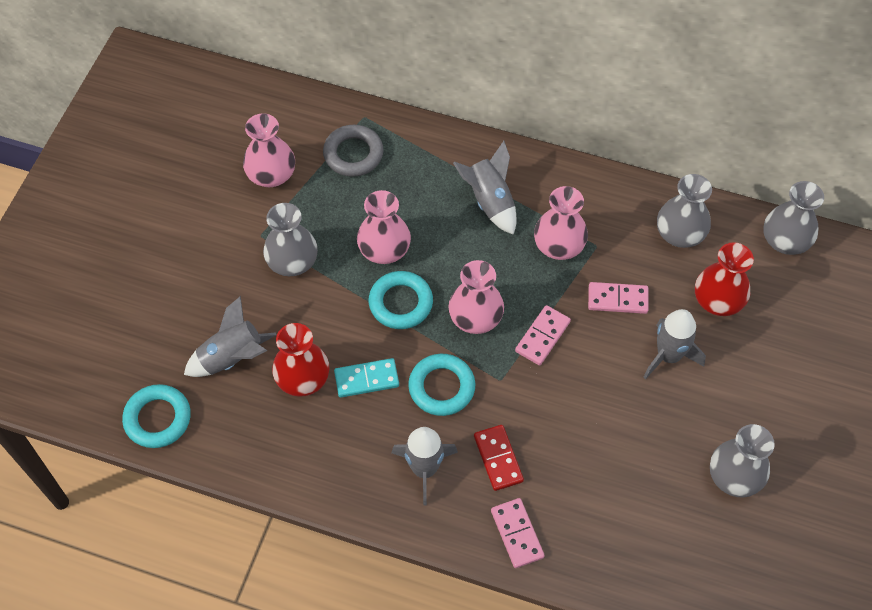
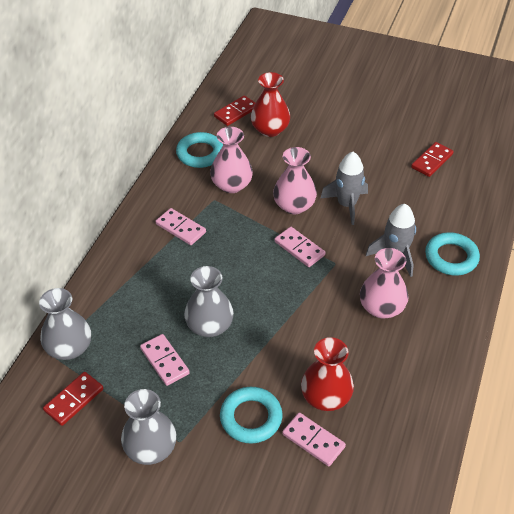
grey ring: 1 -> 0
grey rocket: 4 -> 2
grey vase: 4 -> 3
pink domino: 3 -> 4
pink vase: 4 -> 3
red domino: 1 -> 3
turquoise domino: 1 -> 0

